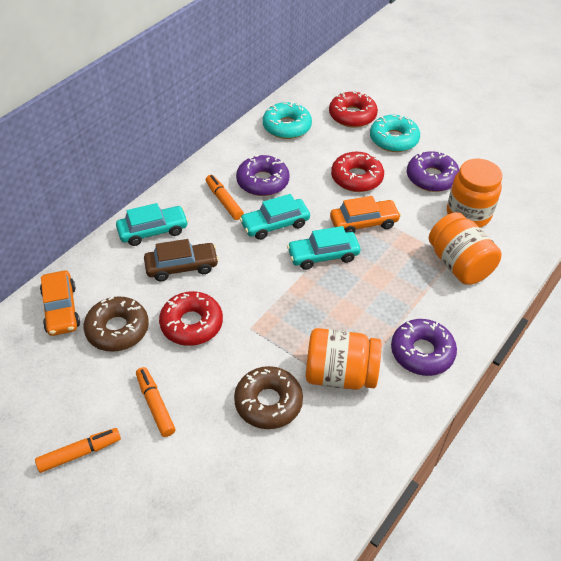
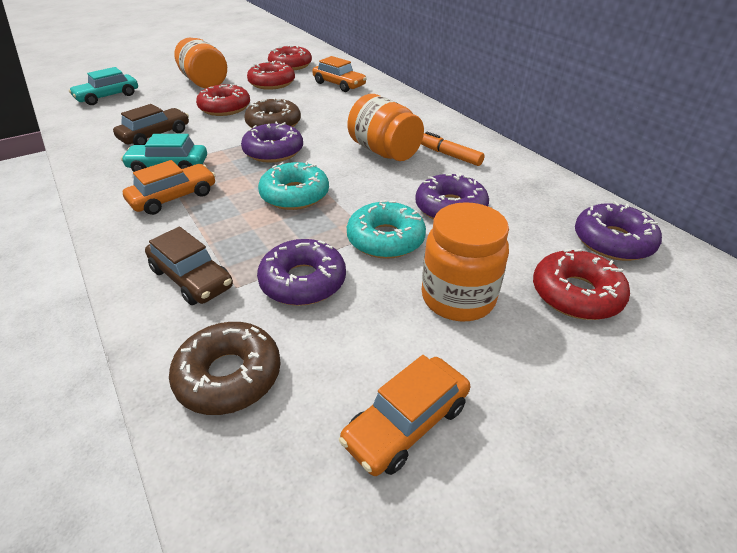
brown car: 1 -> 2
orange car: 2 -> 3
orange marker: 3 -> 1
purple donut: 3 -> 4
red donut: 3 -> 4
turquoise car: 3 -> 2

